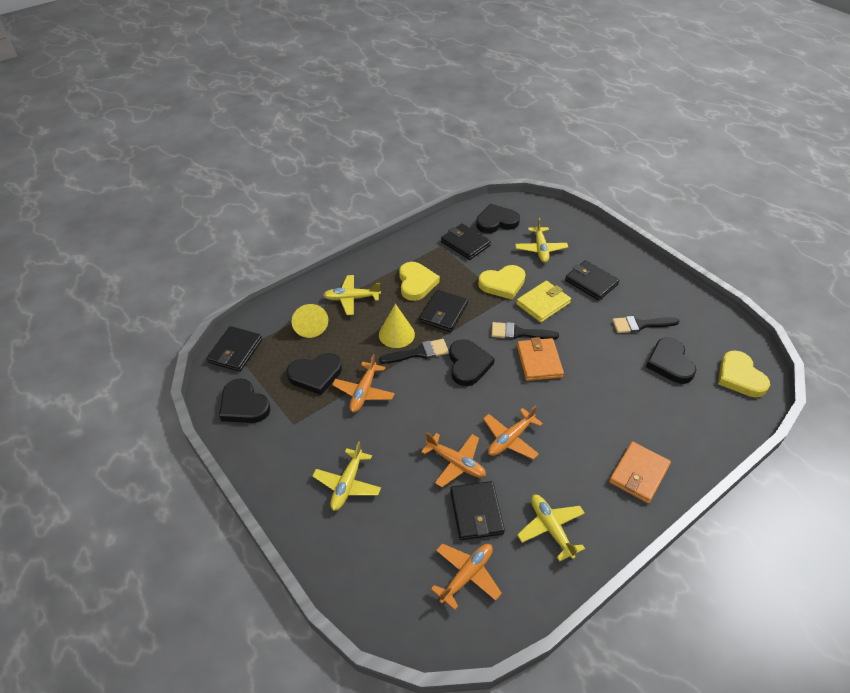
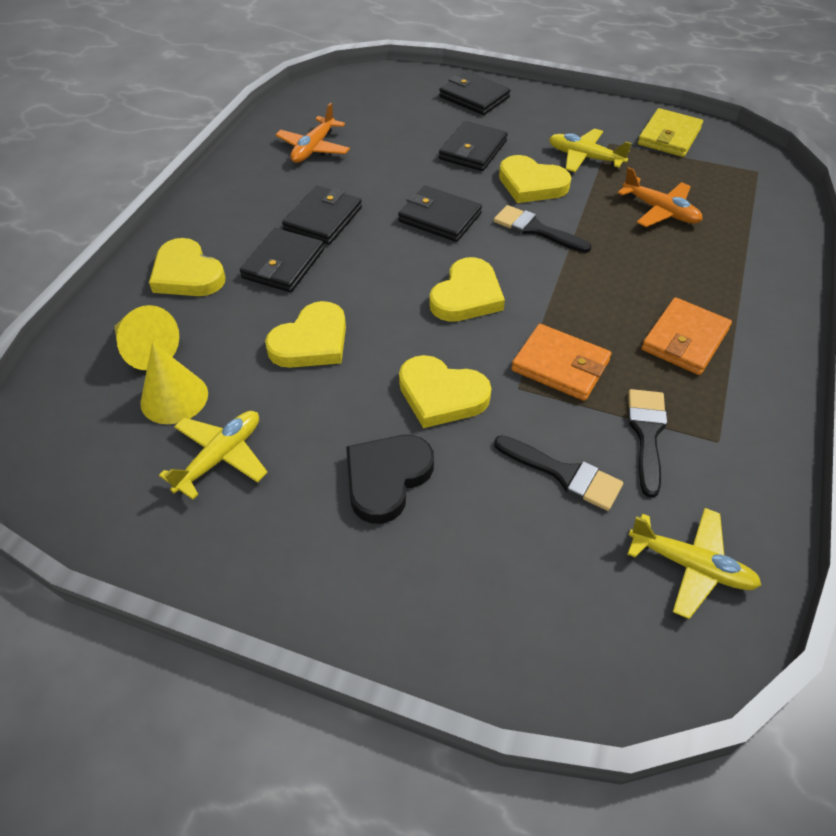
black heart: 5 -> 1
orange plane: 4 -> 2
yellow heart: 3 -> 5
yellow plane: 4 -> 3

